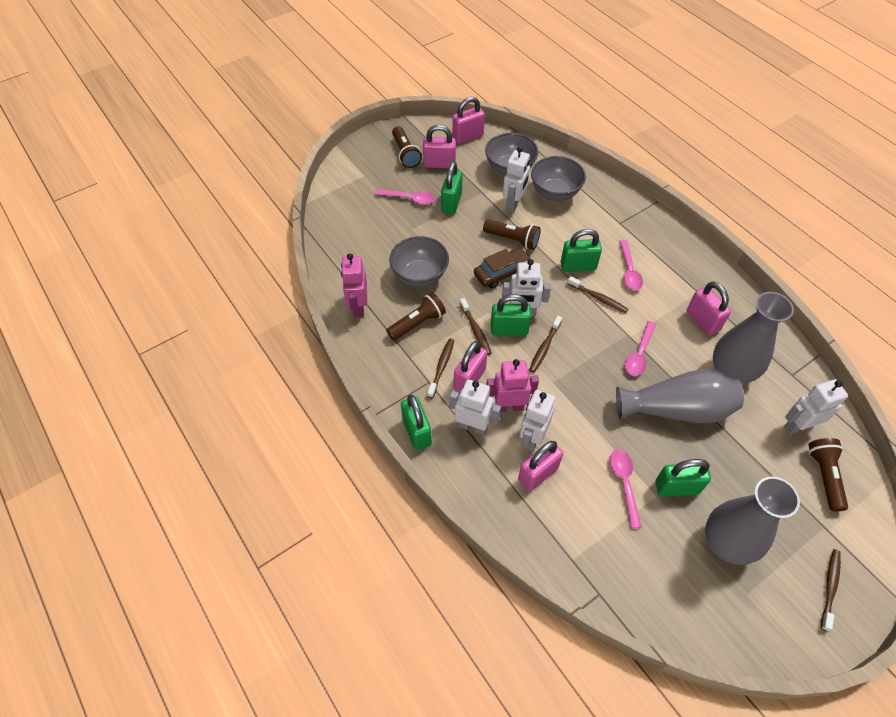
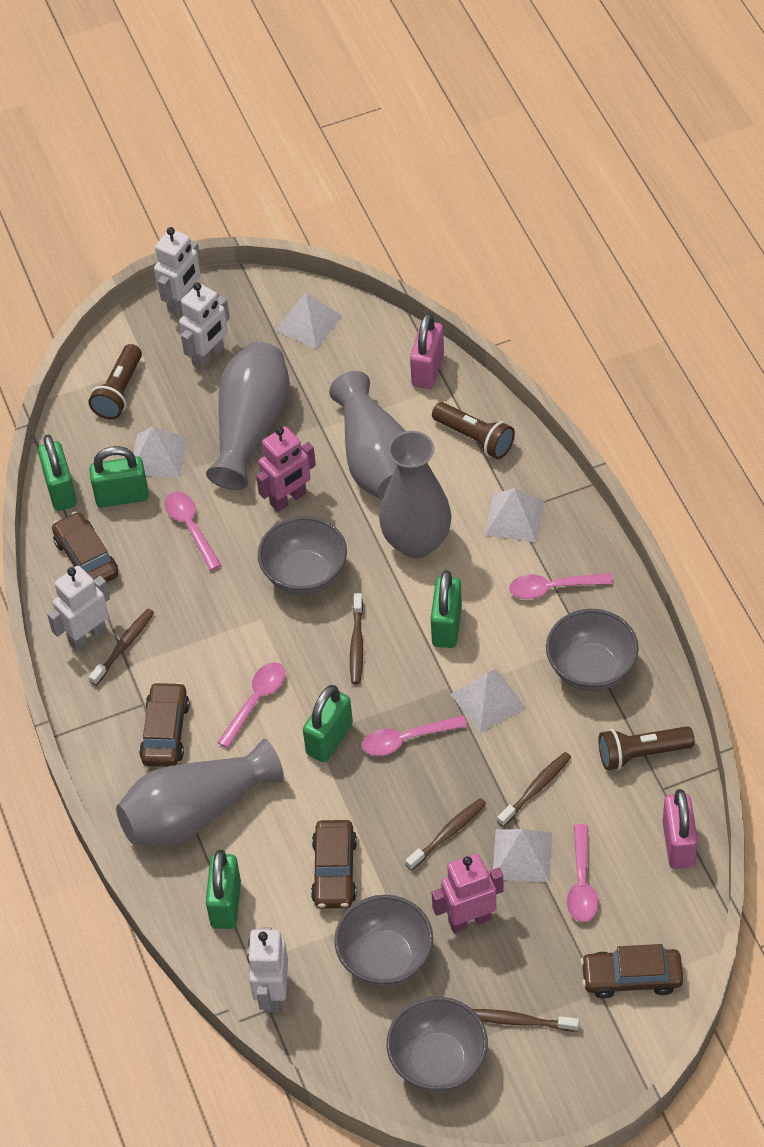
brown car: 1 -> 4
brown flashlight: 4 -> 3
grey bowl: 3 -> 4
grey vase: 3 -> 4
pink padlock: 5 -> 2
pink spoon: 4 -> 5
white pyramid: 0 -> 5
white robot: 5 -> 4

